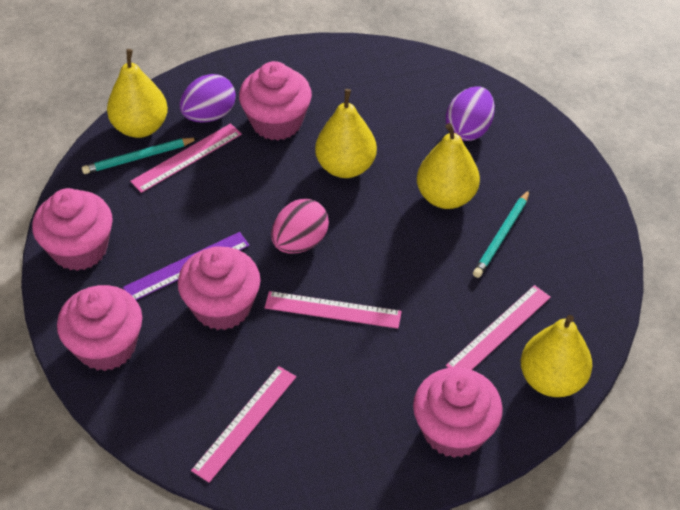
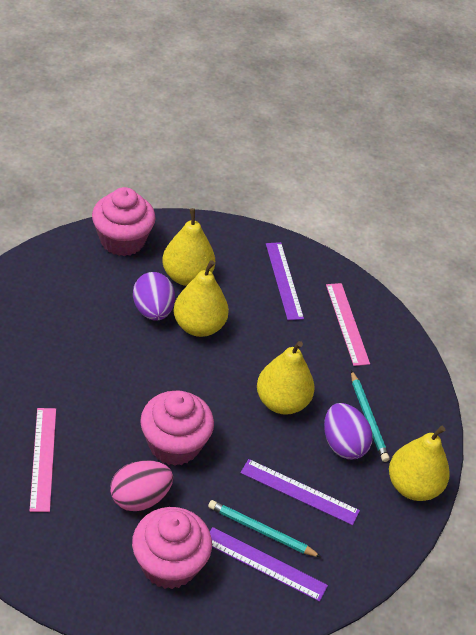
pink cupcake: 5 -> 3
pink ruler: 4 -> 2
purple ruler: 1 -> 3

